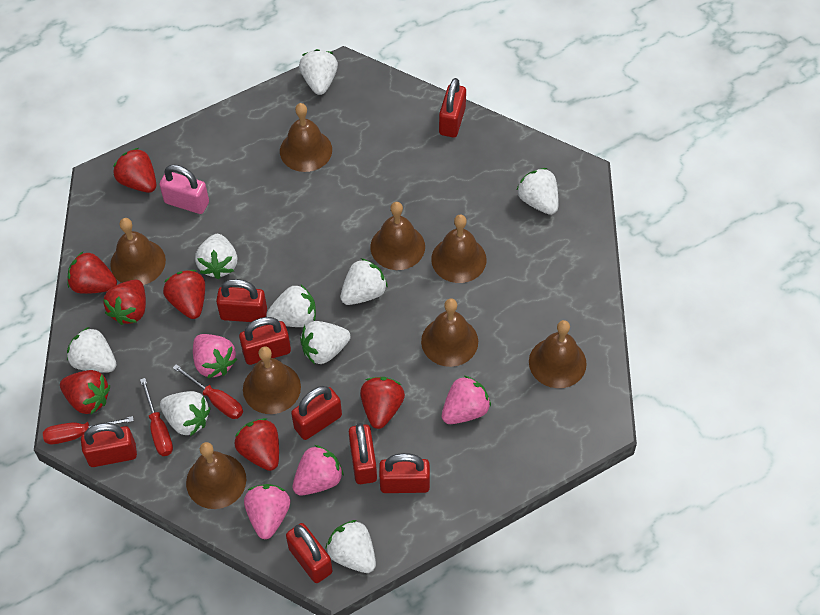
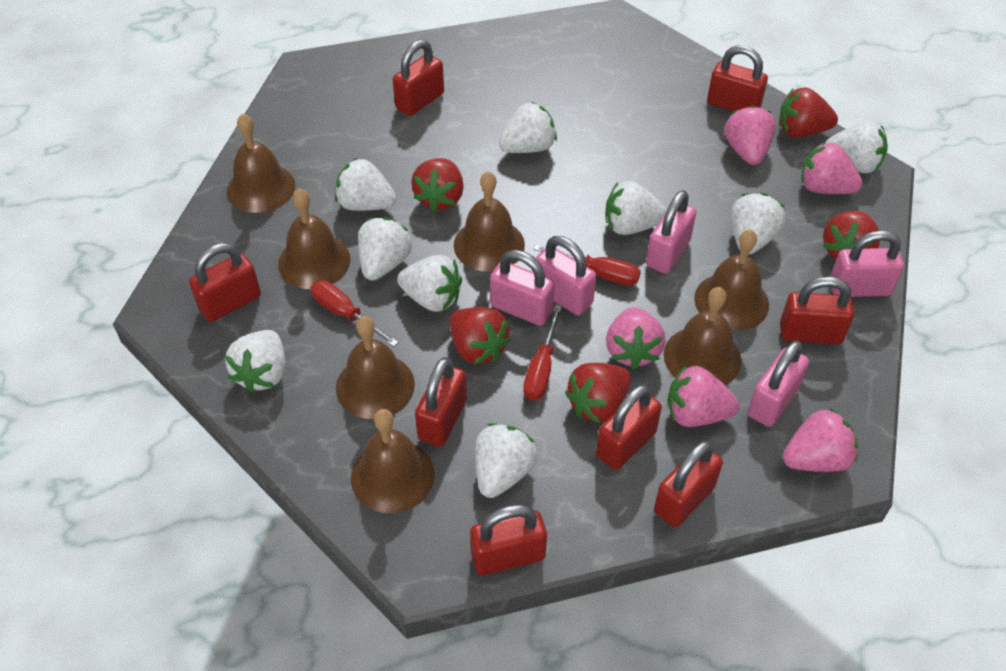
brown bell: 8 -> 7
pink padlock: 1 -> 5
pink strawberry: 4 -> 5
red strawberry: 7 -> 5

